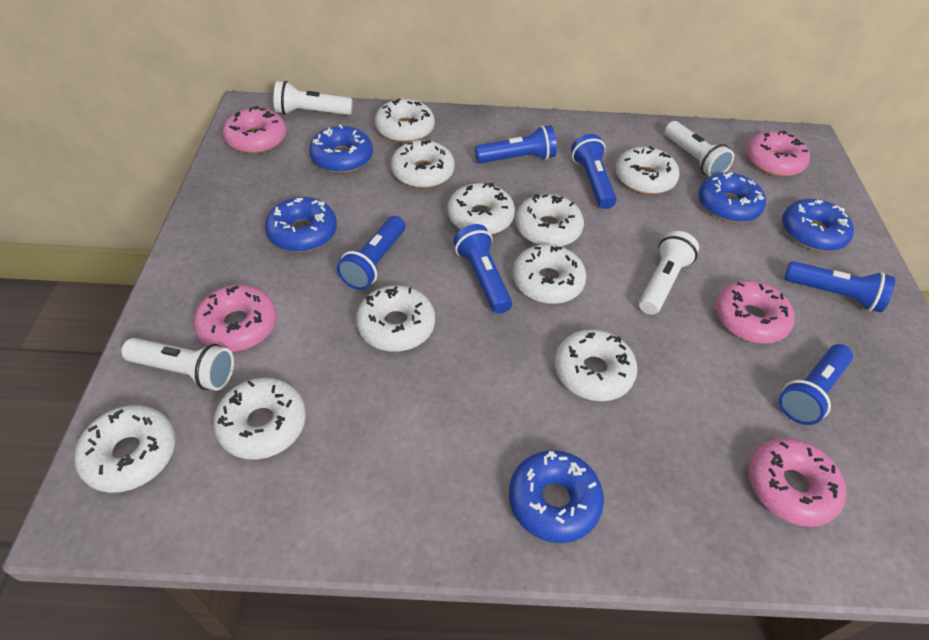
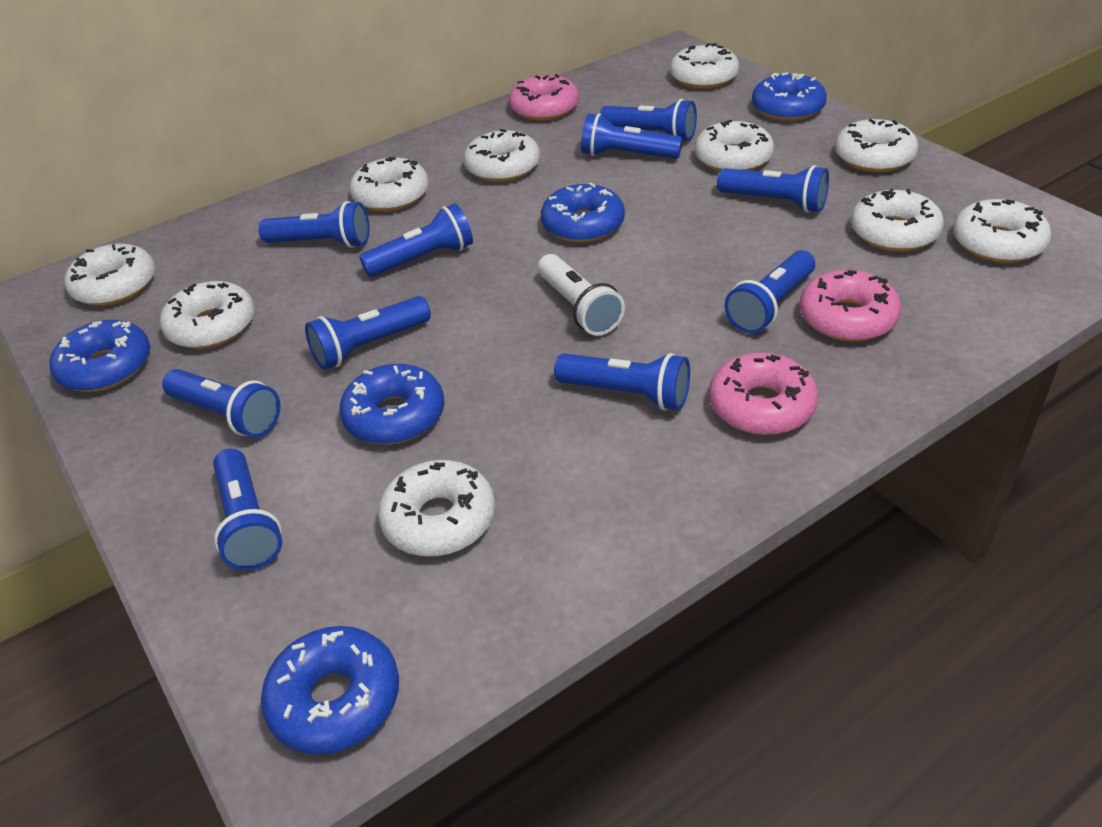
blue flashlight: 6 -> 10
pink donut: 5 -> 3
white flashlight: 4 -> 1

